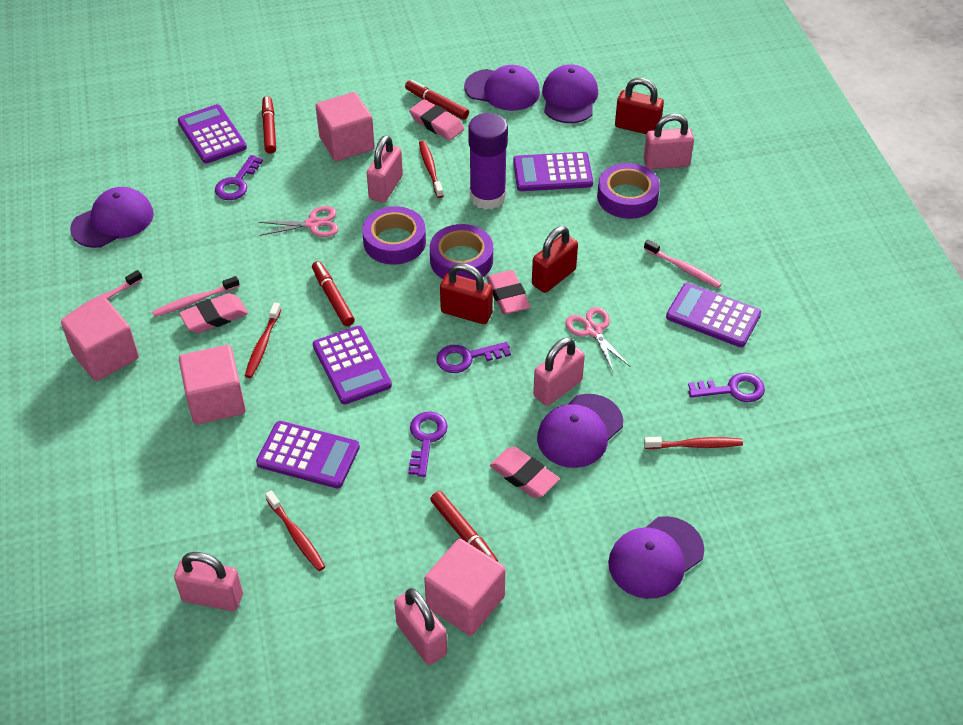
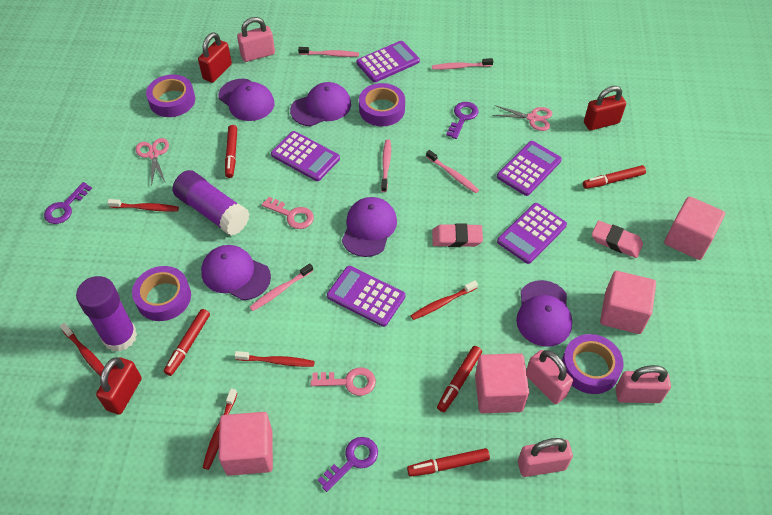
pink eraser: 4 -> 2
pink key: 0 -> 2
pink padlock: 5 -> 4
pink toothbrush: 3 -> 5
purple glue stick: 1 -> 2
purple key: 4 -> 3
purple tape: 3 -> 4
red marker: 4 -> 5
red toothbrush: 4 -> 5

